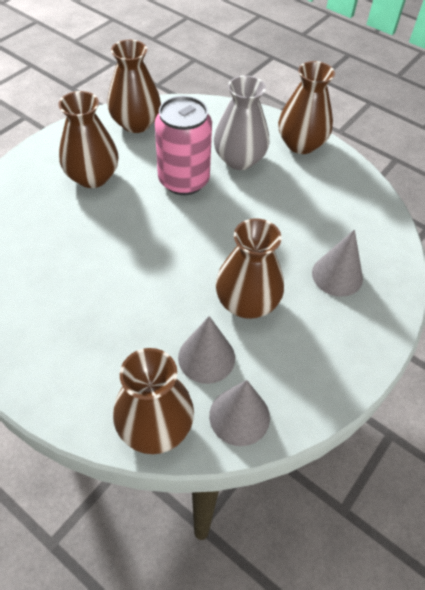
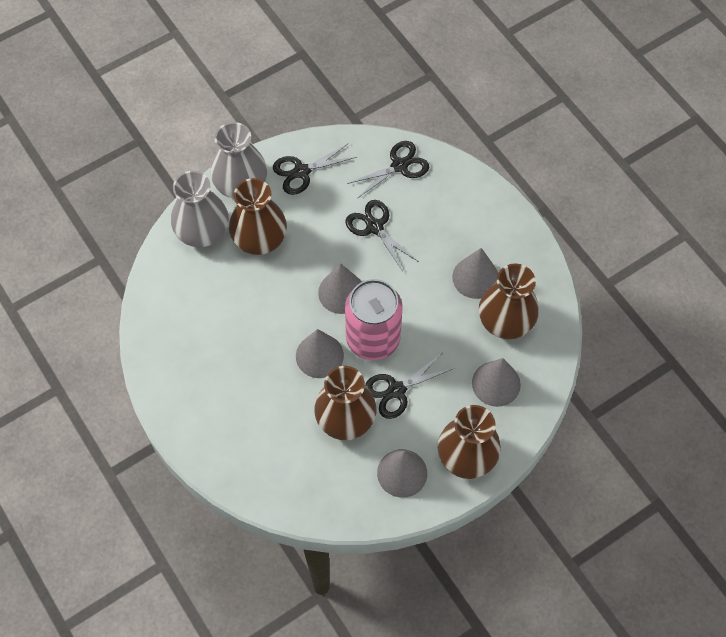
black scissors: 0 -> 4
brown vase: 5 -> 4
grey cone: 3 -> 5
grey vase: 1 -> 2

